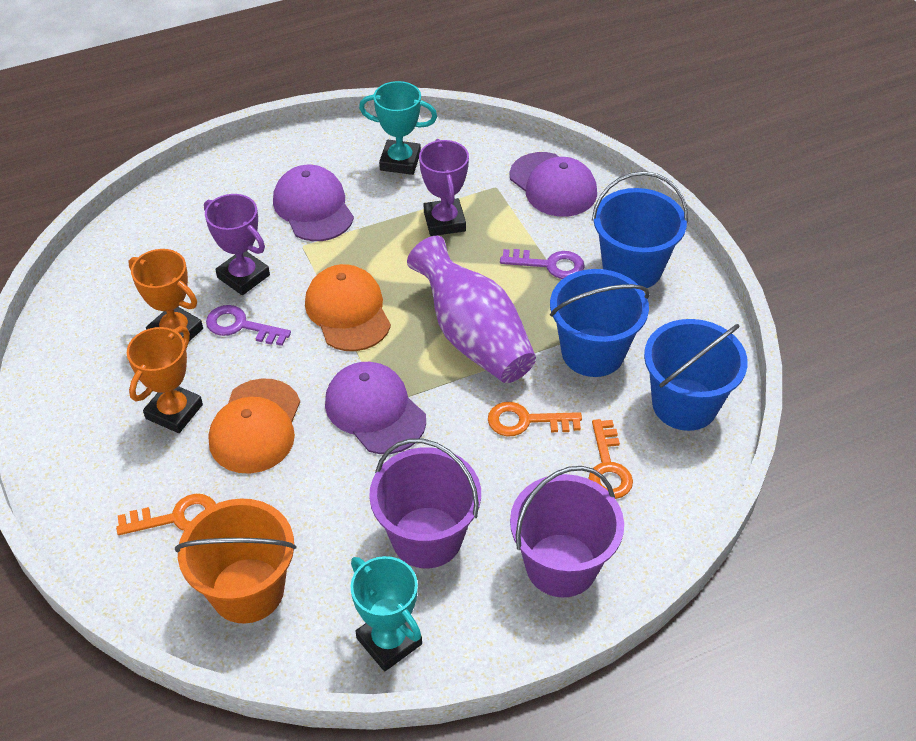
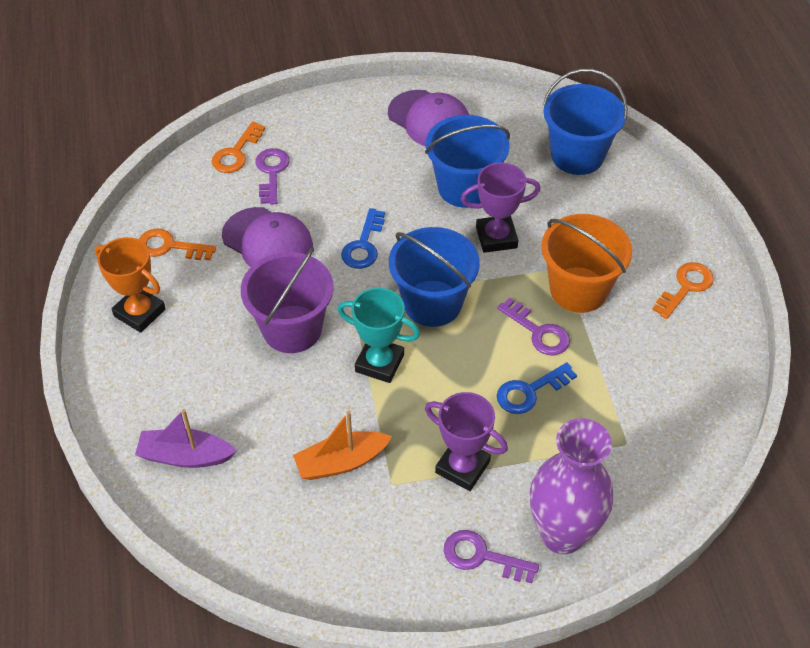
blue key: 0 -> 2
orange boat: 0 -> 1
orange cap: 2 -> 0
orange trophy: 2 -> 1
purple boat: 0 -> 1
purple bucket: 2 -> 1
purple cap: 3 -> 2
purple key: 2 -> 3
turquoise trophy: 2 -> 1

